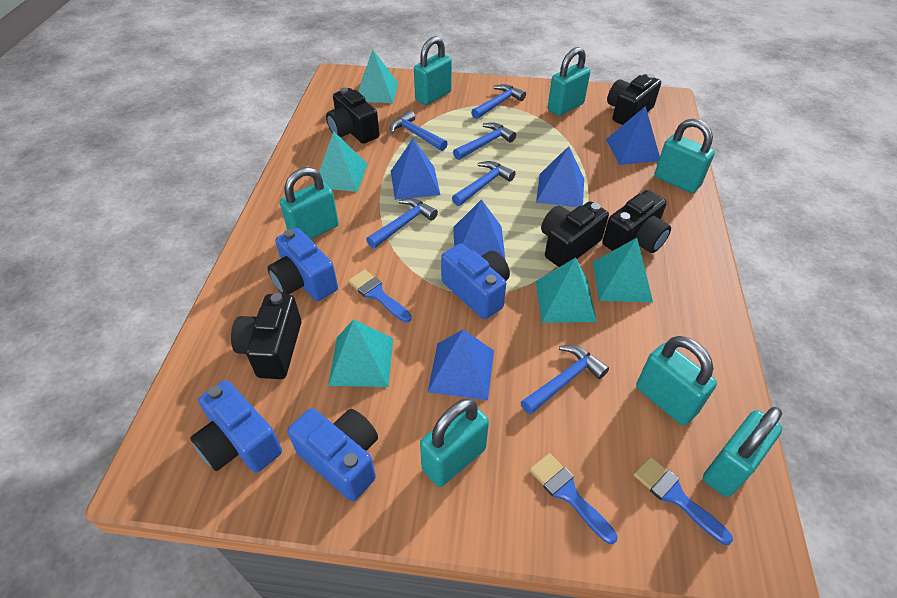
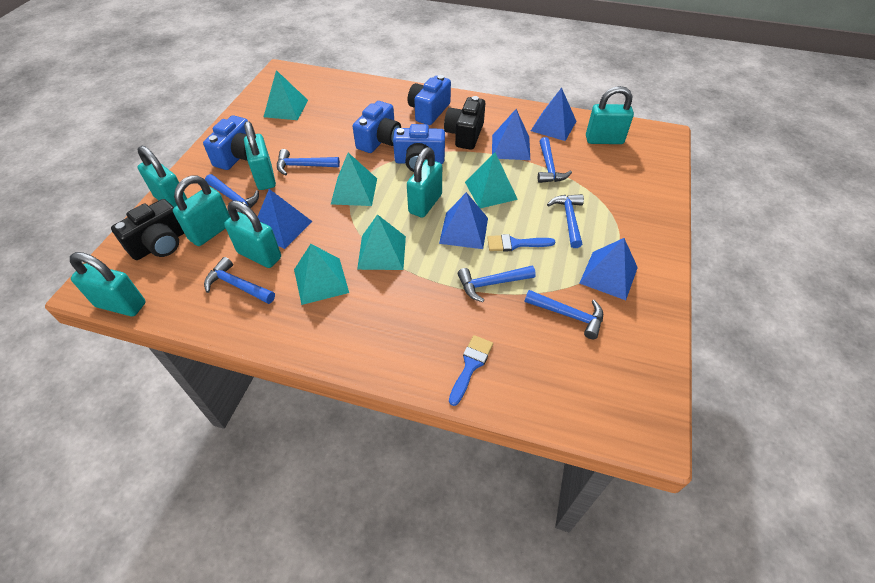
black camera: 5 -> 2
blue brush: 3 -> 2
blue hammer: 6 -> 7

